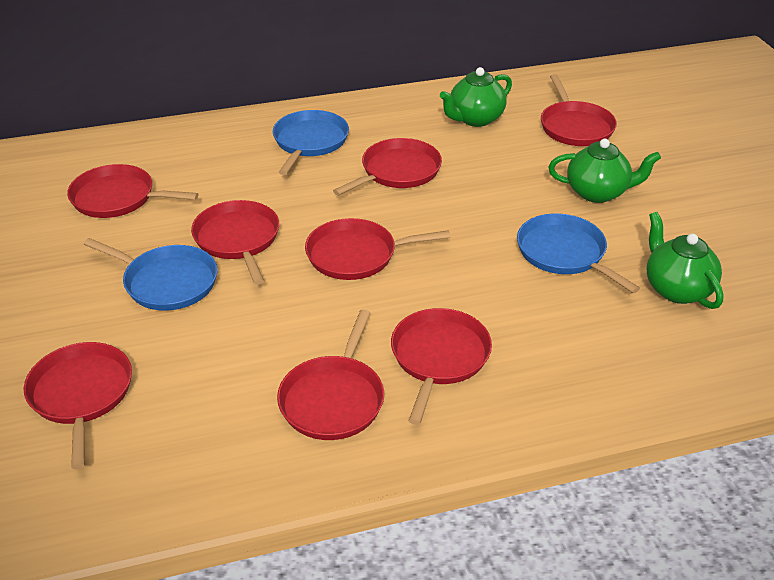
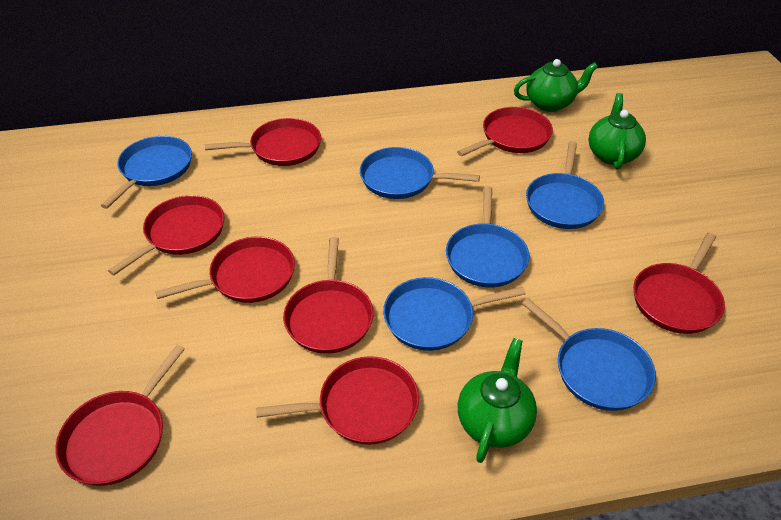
blue pan: 3 -> 6

